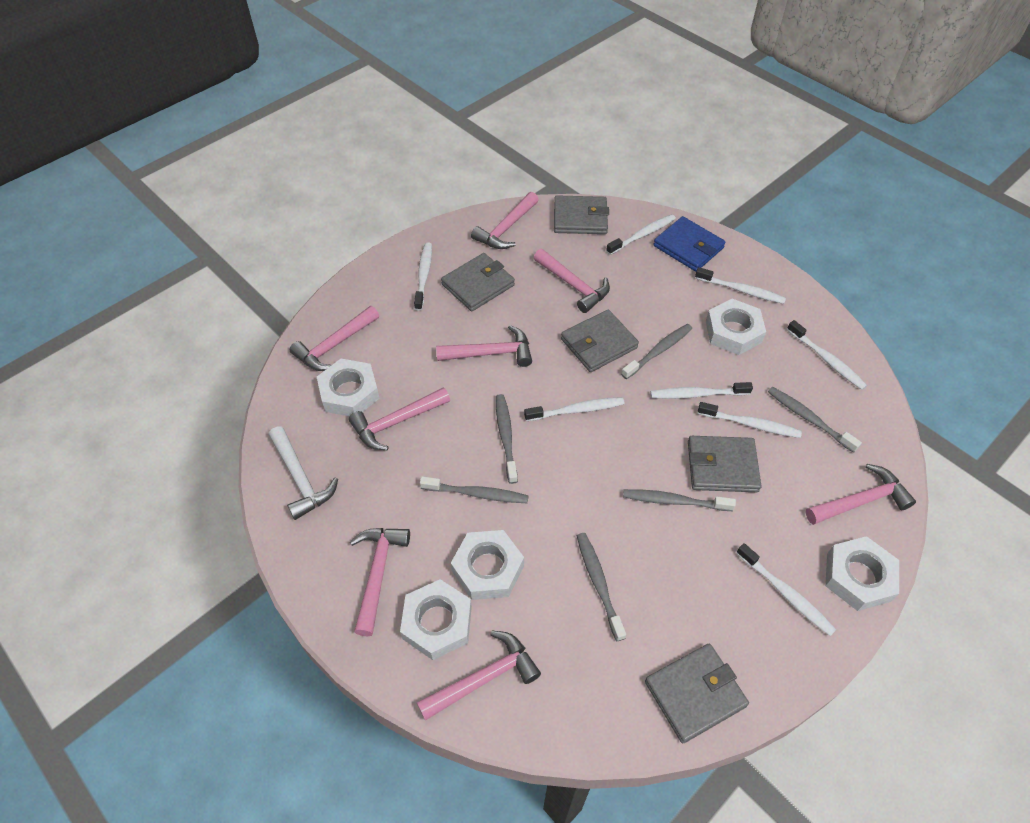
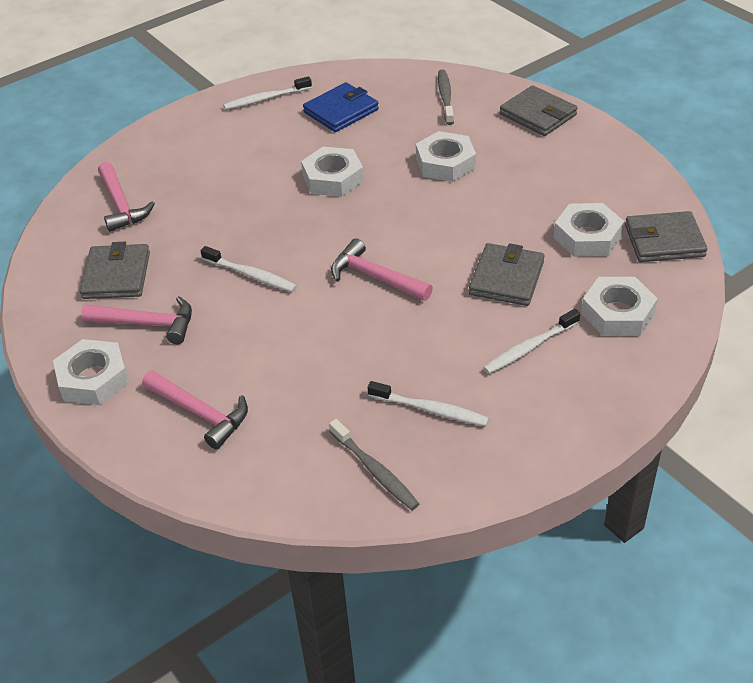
grey toothbrush: 6 -> 2
grey wallet: 5 -> 4
pink hammer: 8 -> 4
white hammer: 1 -> 0
white toothbrush: 8 -> 4

